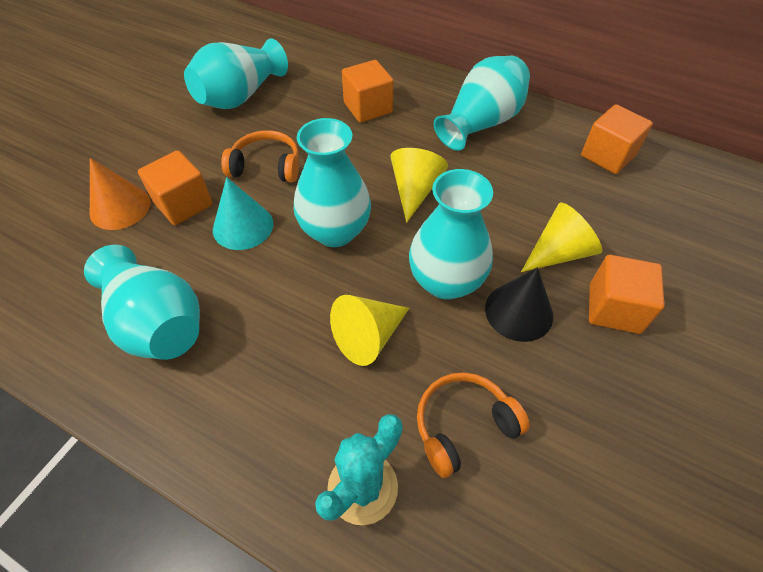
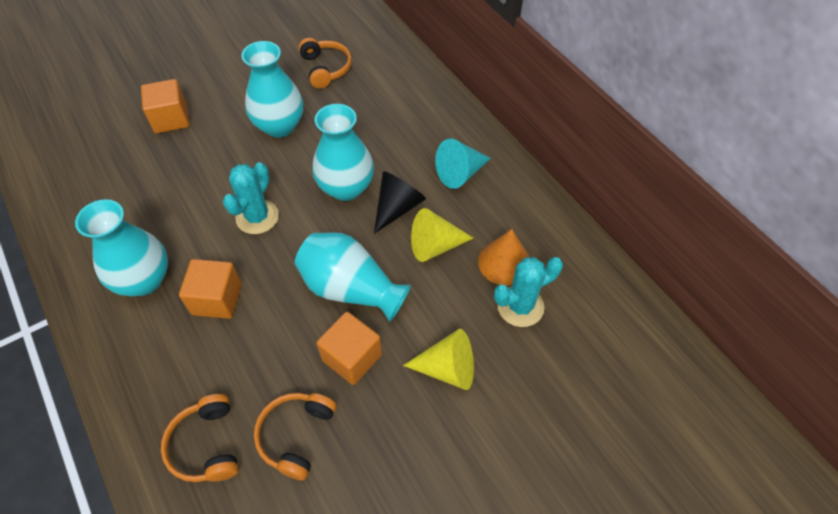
orange cube: 4 -> 3
orange headphones: 2 -> 3
turquoise cactus: 1 -> 2
turquoise vase: 5 -> 4
yellow cone: 3 -> 2

